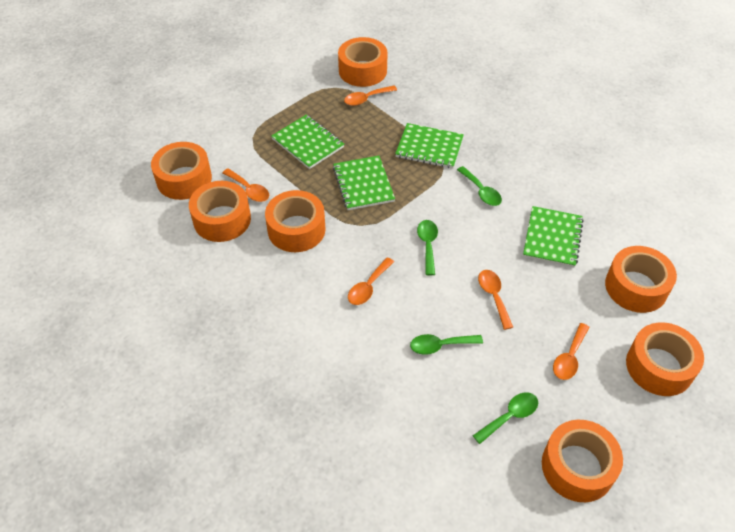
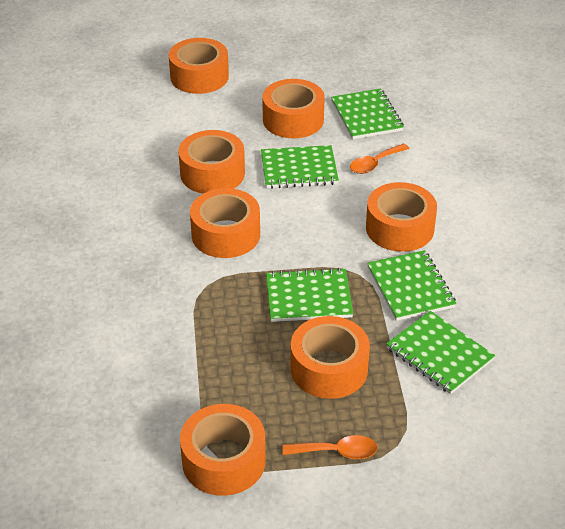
green notebook: 4 -> 5
green spoon: 4 -> 0
orange spoon: 5 -> 2

